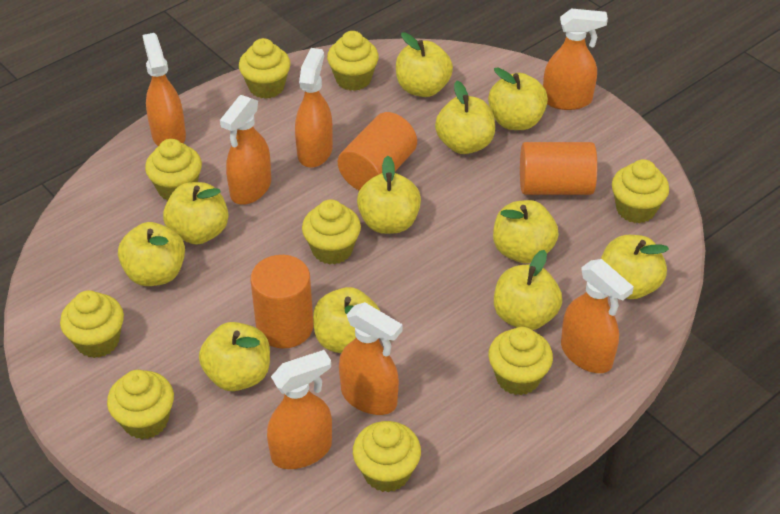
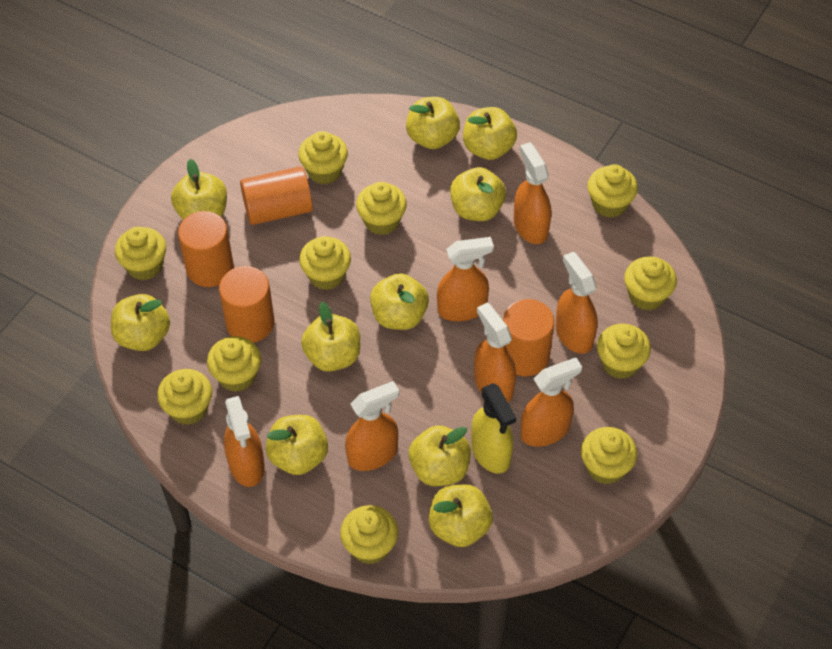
orange cylinder: 3 -> 4
yellow apple: 11 -> 10
yellow cupcake: 9 -> 11
yellow spray bottle: 0 -> 1

